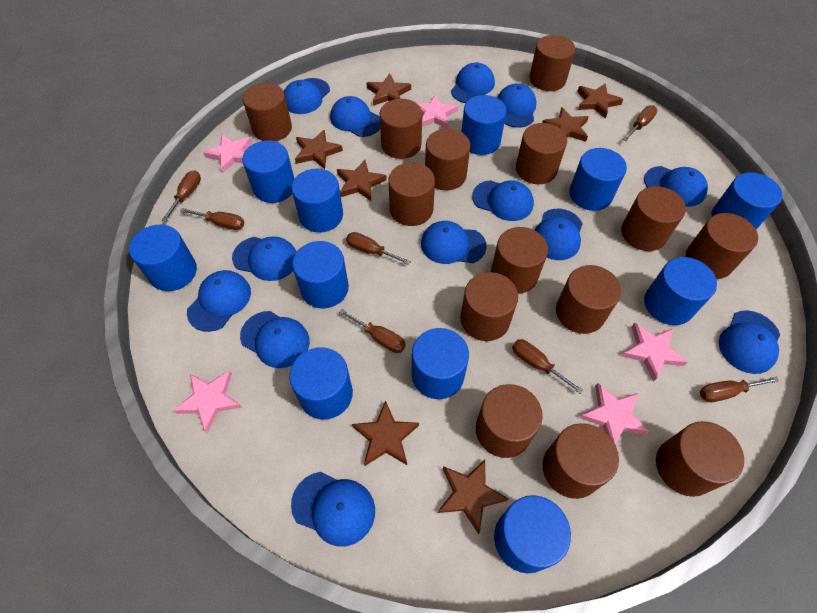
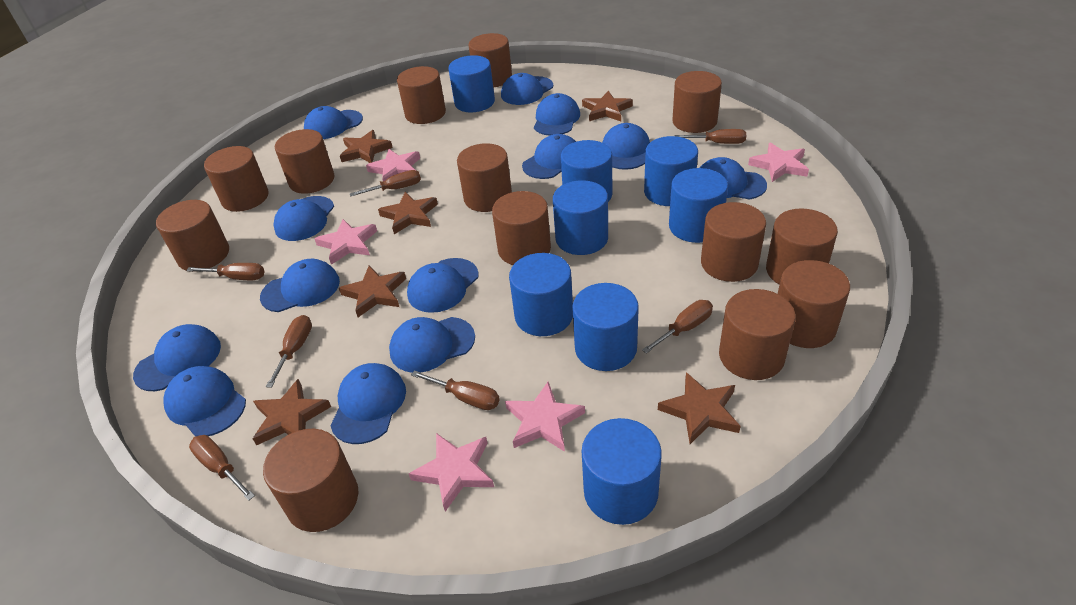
blue cylinder: 11 -> 8
brown cylinder: 14 -> 13
brown star: 7 -> 6

